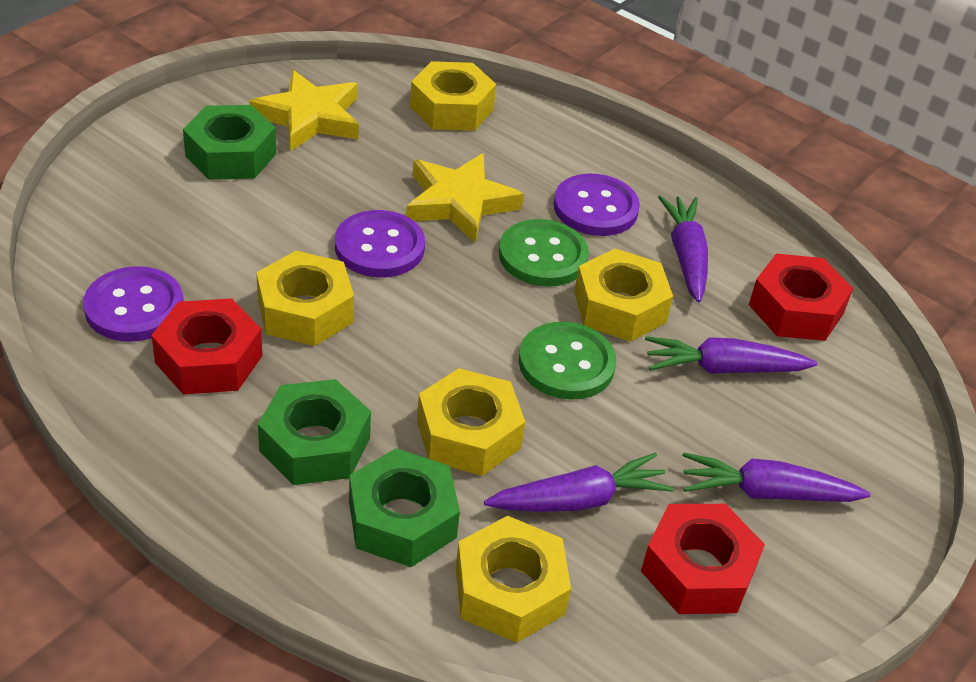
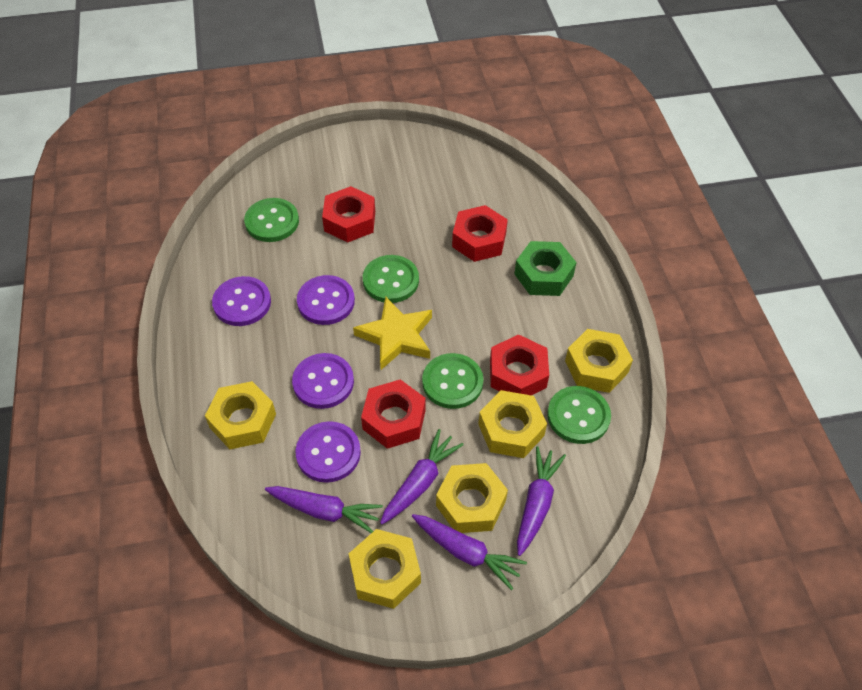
green button: 2 -> 4
green nut: 3 -> 1
purple button: 3 -> 4
red nut: 3 -> 4
yellow star: 2 -> 1

